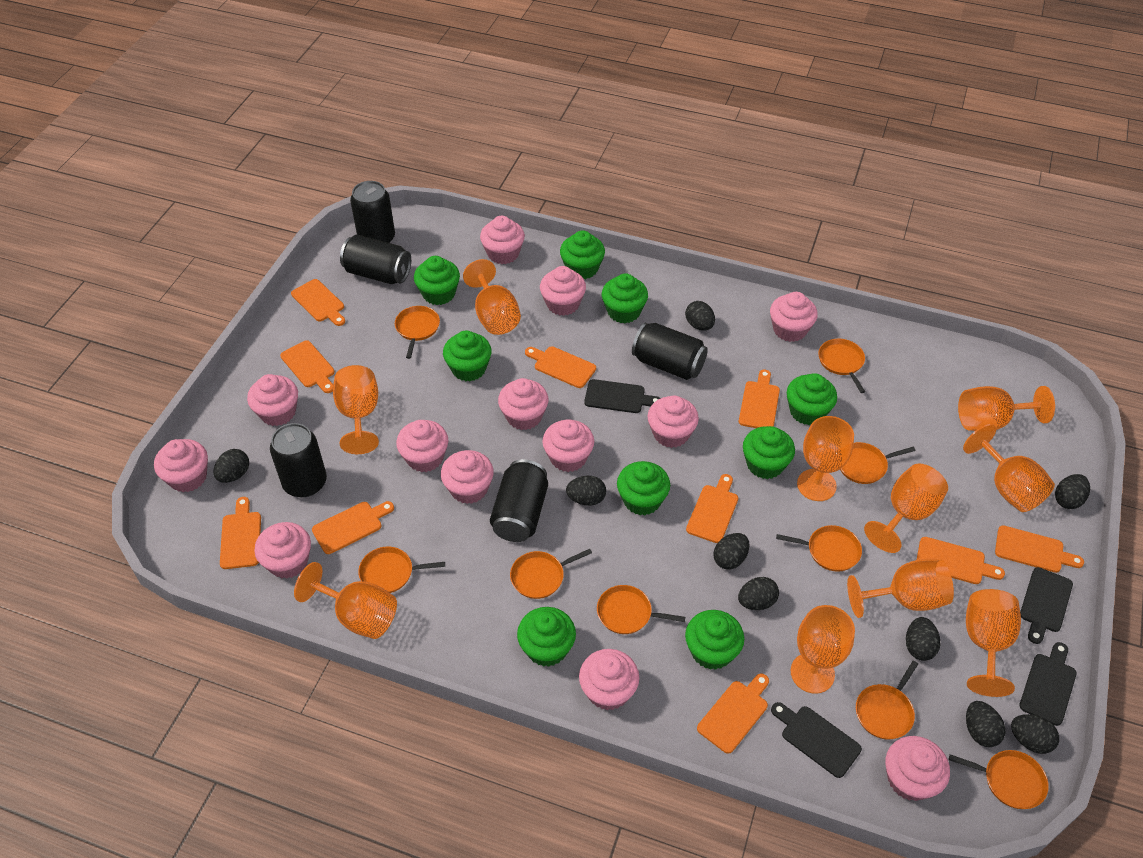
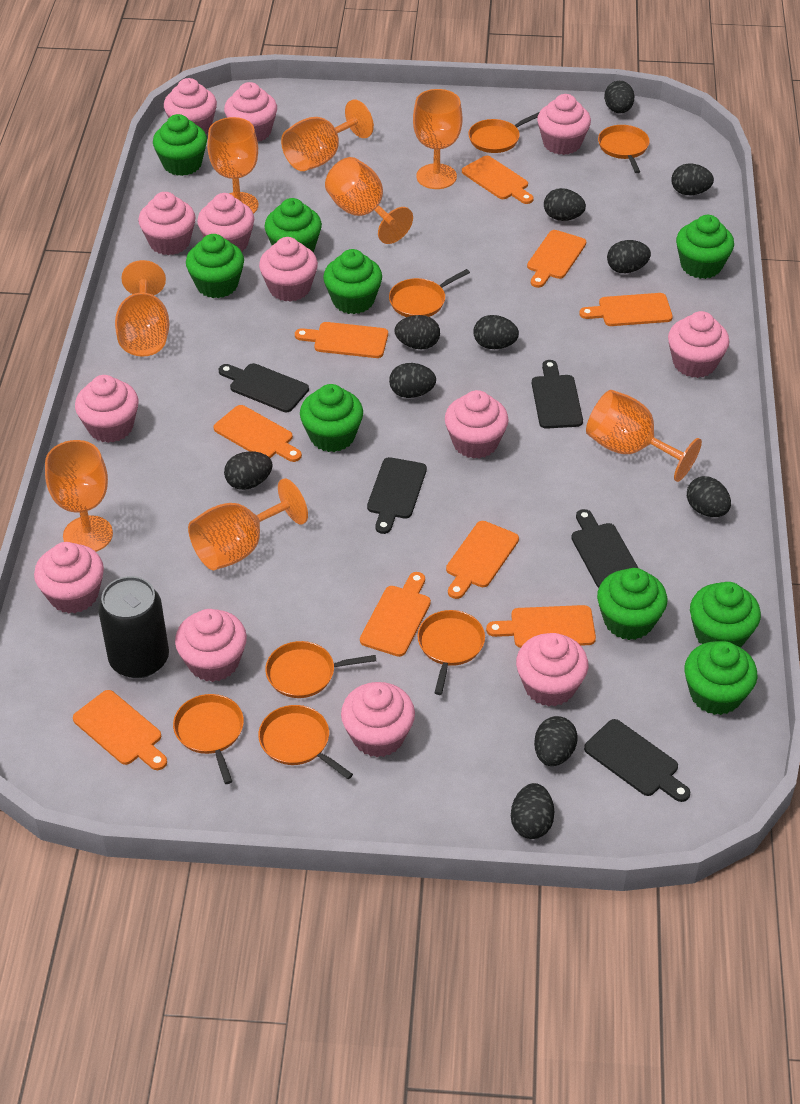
black can: 5 -> 1
black cutting board: 4 -> 5
black egg: 9 -> 11
orange cutting board: 10 -> 9
orange goblet: 10 -> 8
orange pan: 9 -> 7

